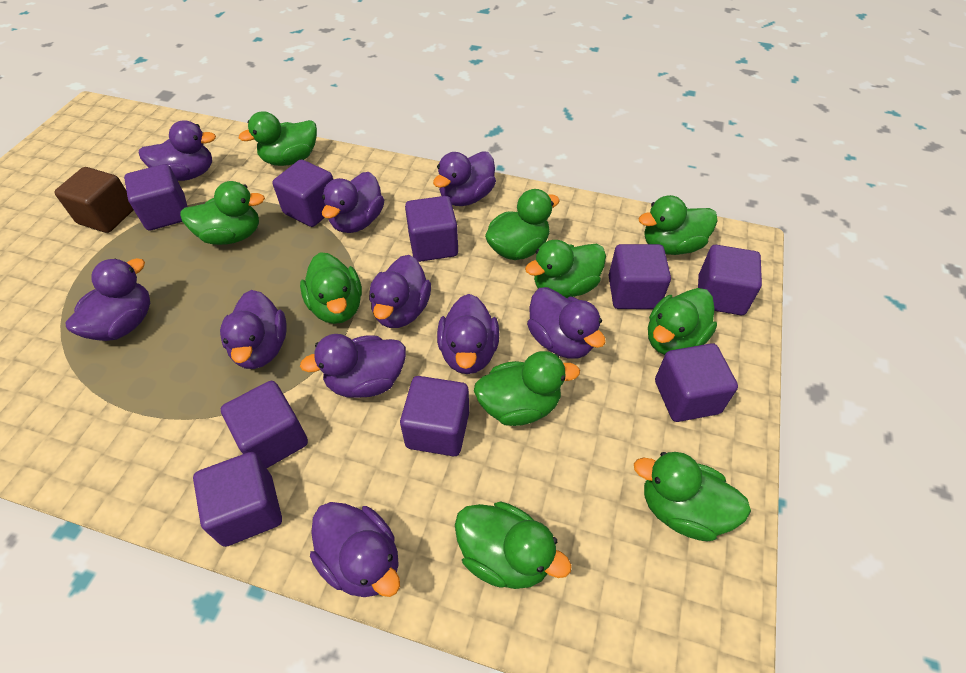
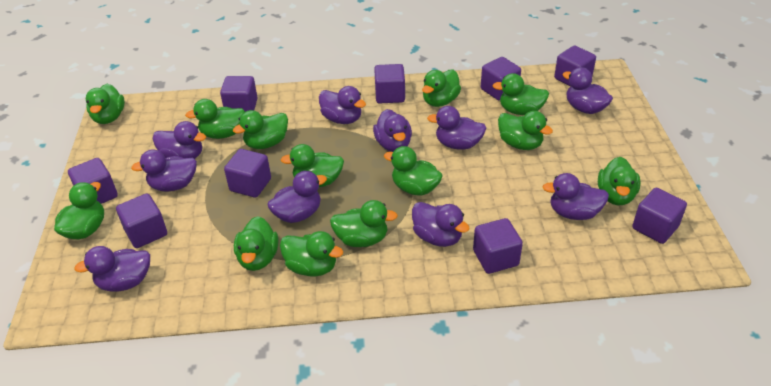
brown cube: 1 -> 0
green duck: 10 -> 13

